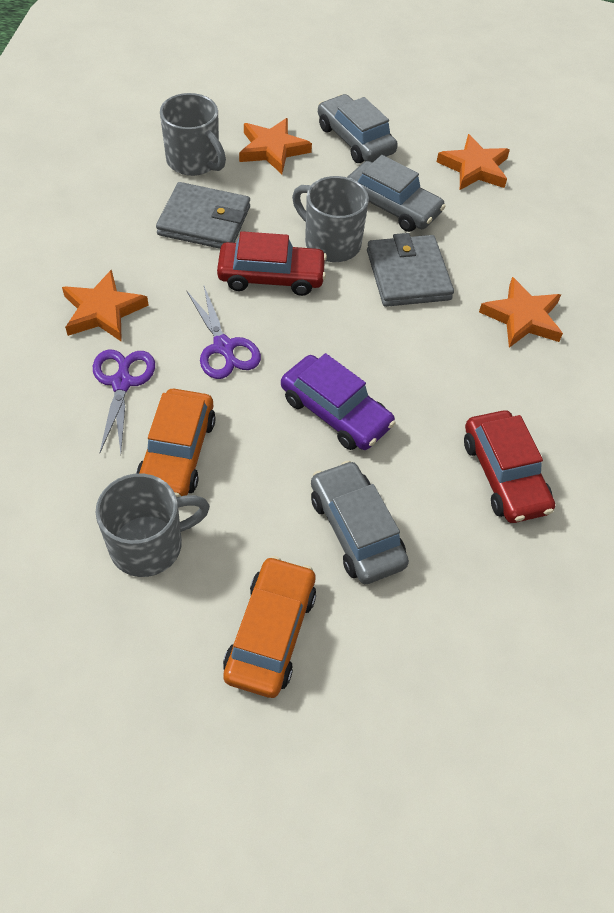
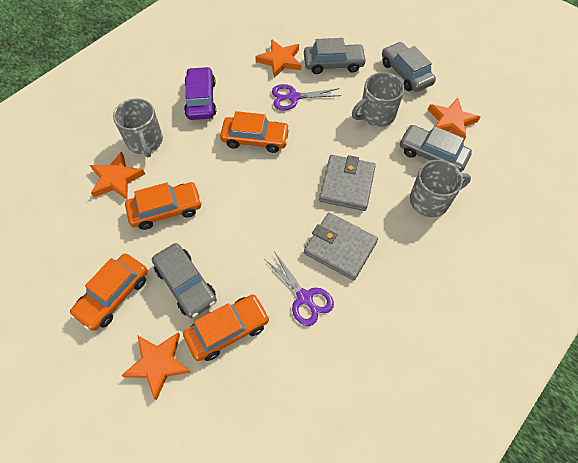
grey car: 3 -> 4
orange car: 2 -> 4
red car: 2 -> 0

